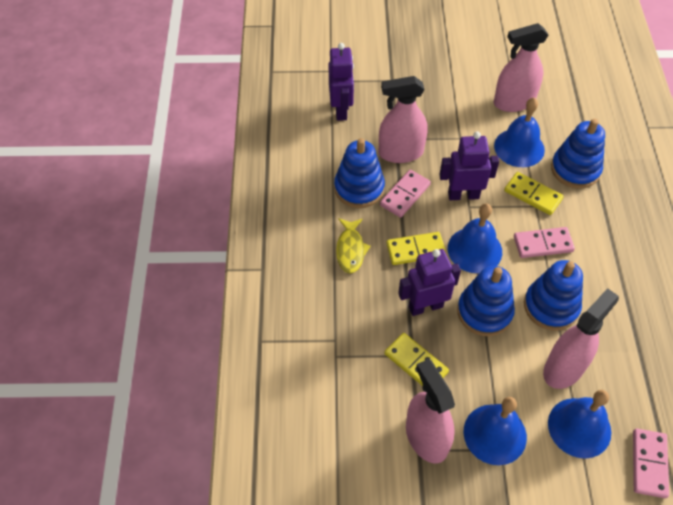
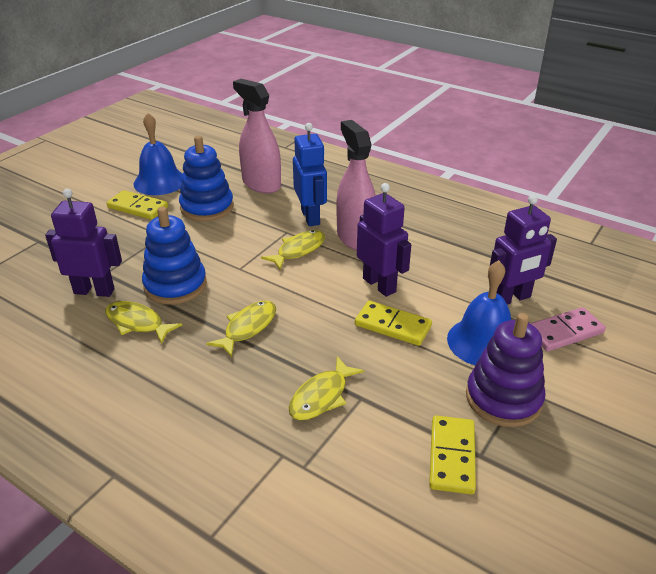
blue bell: 4 -> 2
blue robot: 0 -> 1
blue stacking toy: 4 -> 2
pink domino: 3 -> 1
pink spray bottle: 4 -> 2
purple stacking toy: 0 -> 1
yellow fish: 1 -> 4

